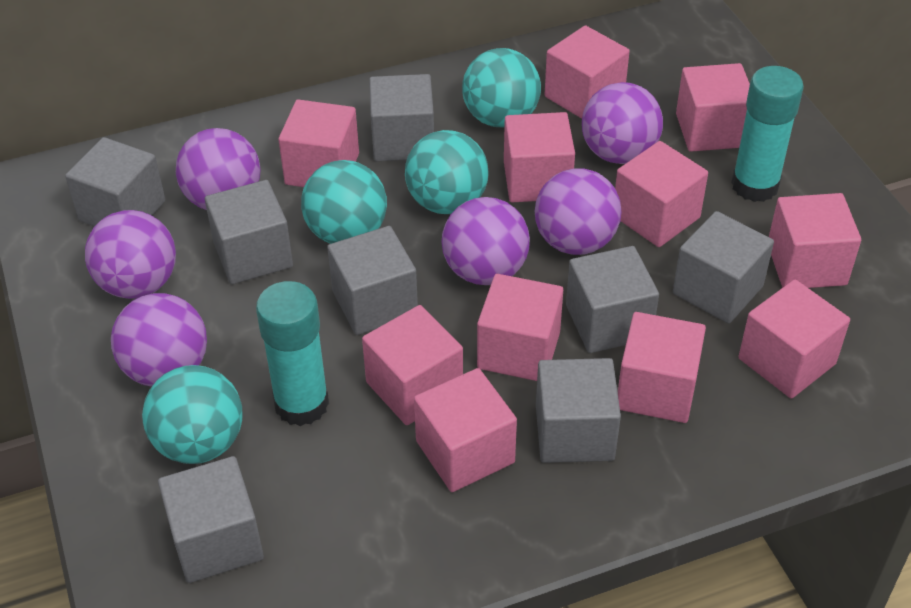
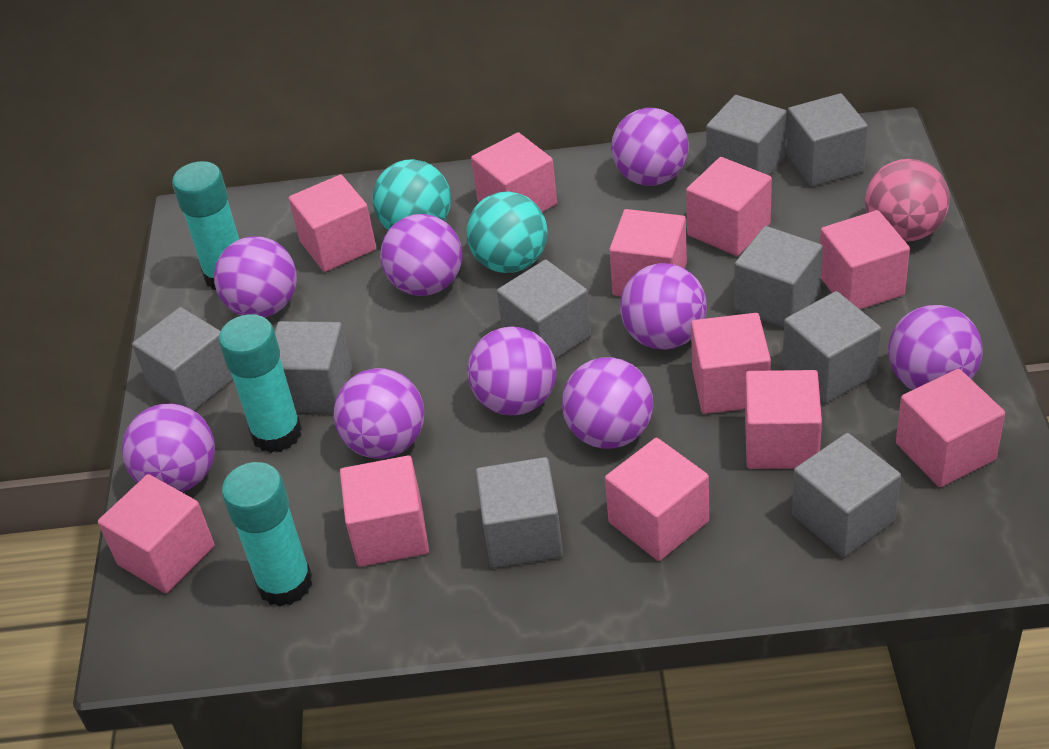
grey cube: 8 -> 9
pink ball: 0 -> 1
purple ball: 6 -> 9
turquoise ball: 4 -> 2
turquoise glue stick: 2 -> 3

